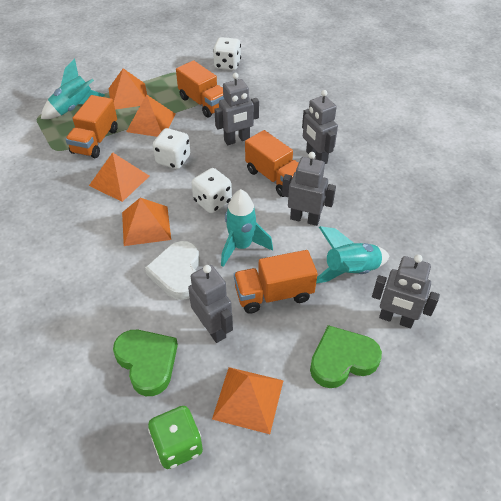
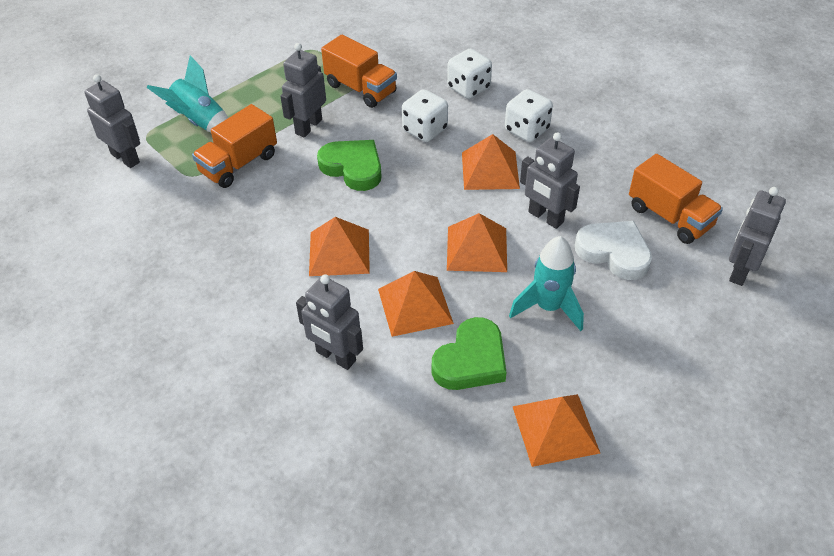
green dice: 1 -> 0
orange truck: 4 -> 3
turquoise rocket: 3 -> 2

